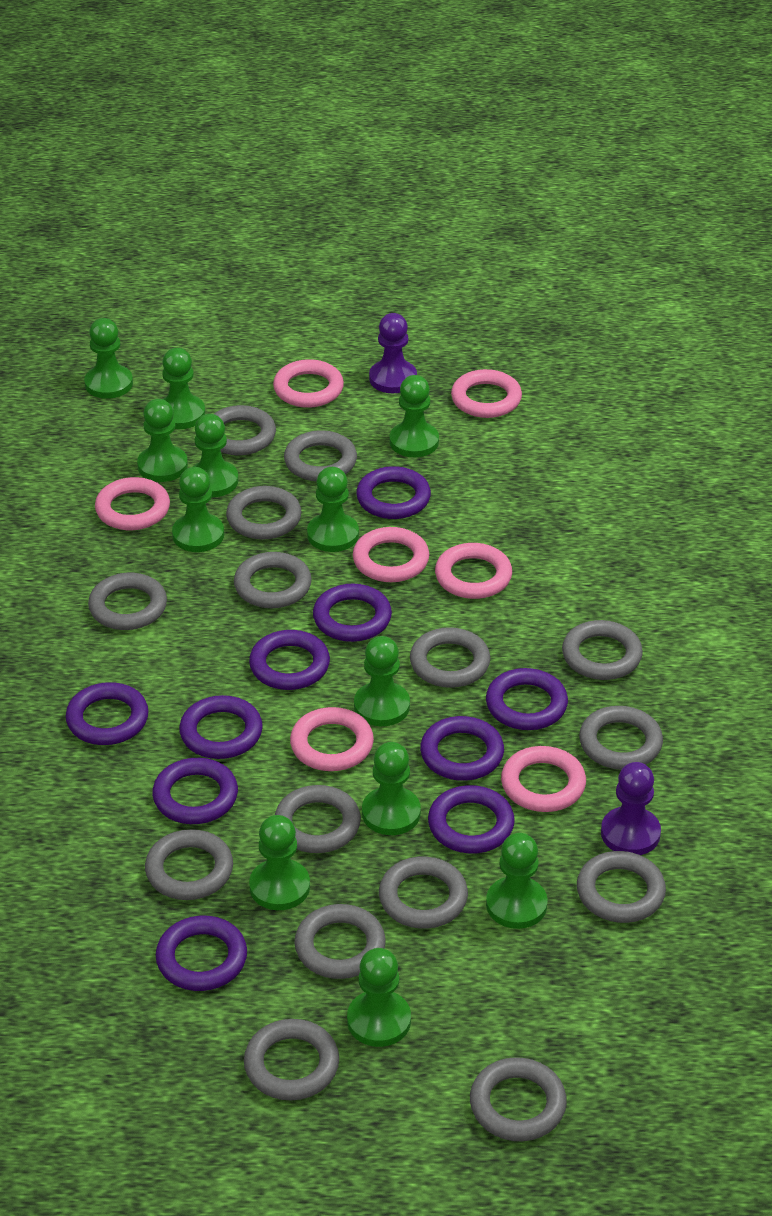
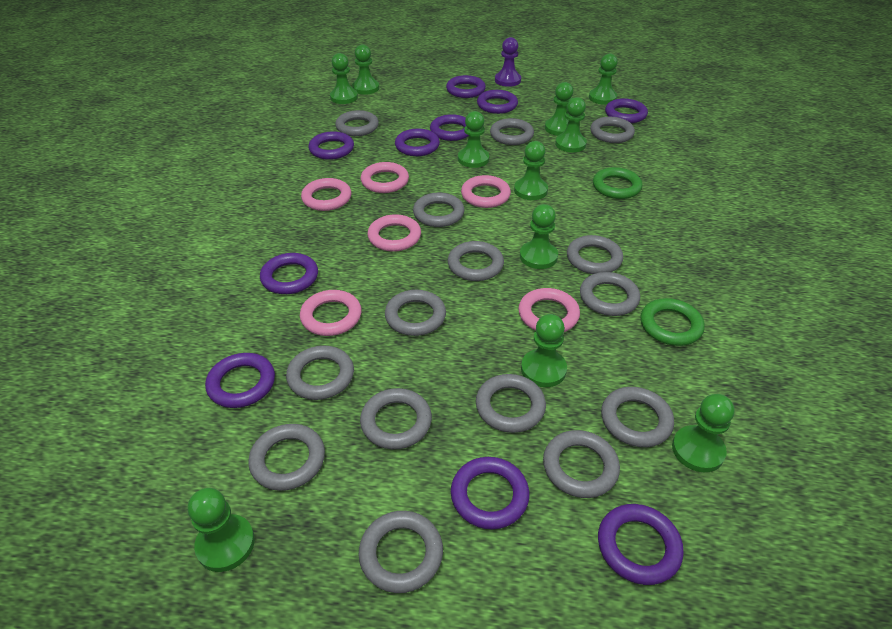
green pawn: 12 -> 11
green ring: 0 -> 2
pink ring: 7 -> 6
purple pawn: 2 -> 1

